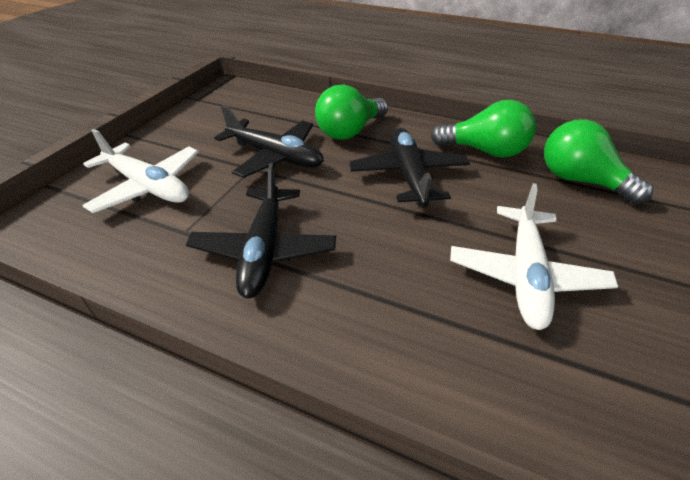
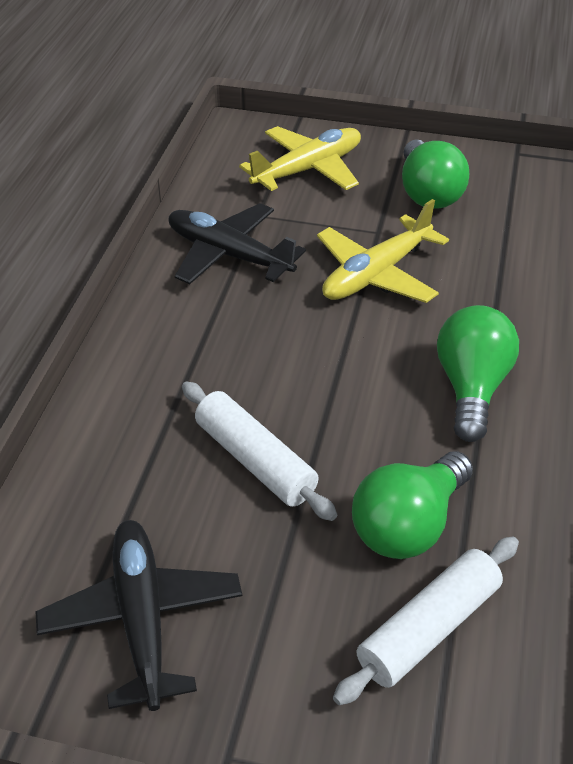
black plane: 3 -> 2
white plane: 2 -> 0
white rolling pin: 0 -> 2
yellow plane: 0 -> 2

